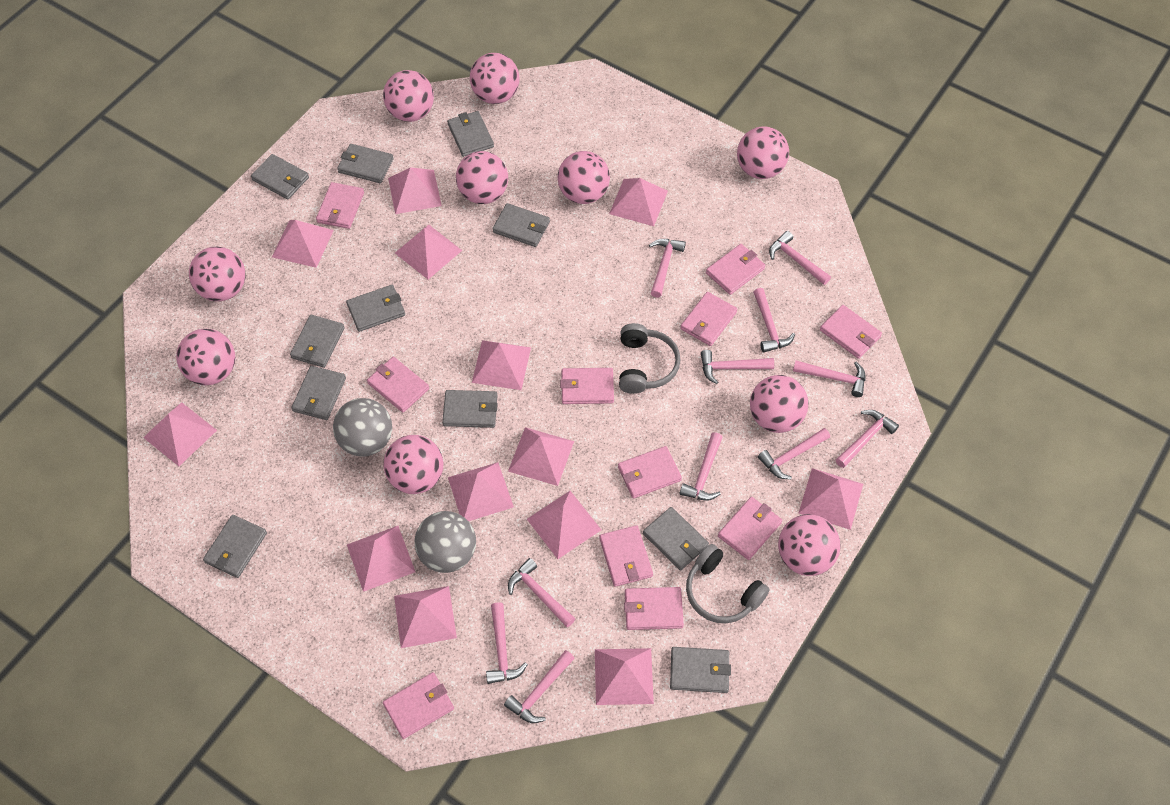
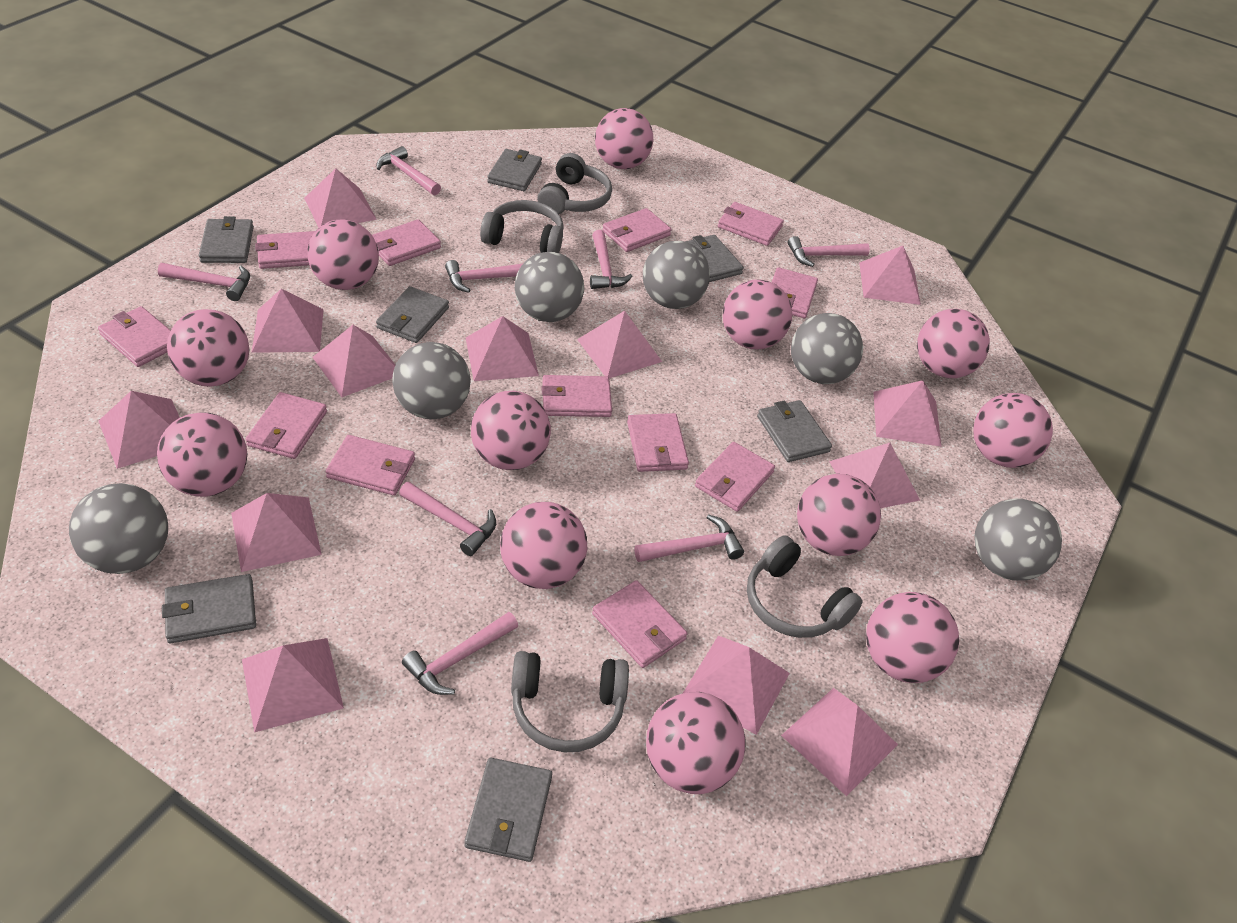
grey ball: 2 -> 6
grey headphones: 2 -> 4
grey wallet: 11 -> 7
pink ball: 10 -> 12
pink hammer: 11 -> 8
pink wallet: 11 -> 12

